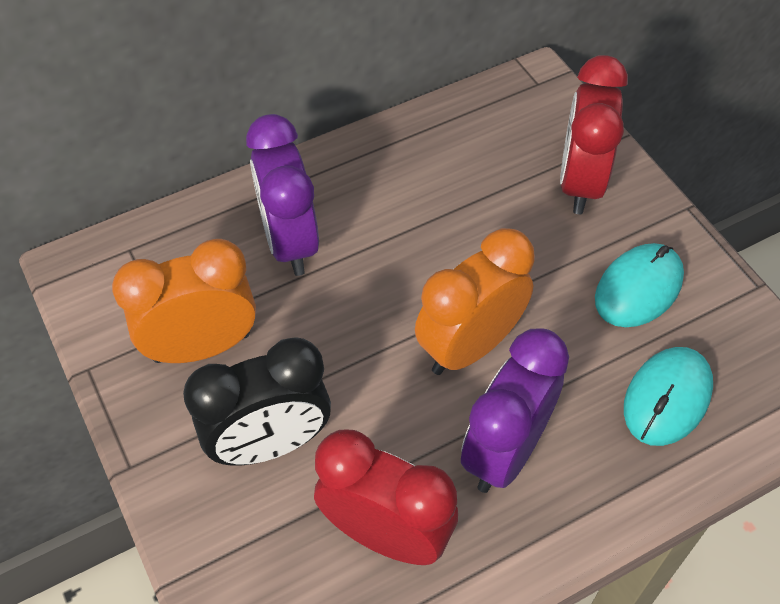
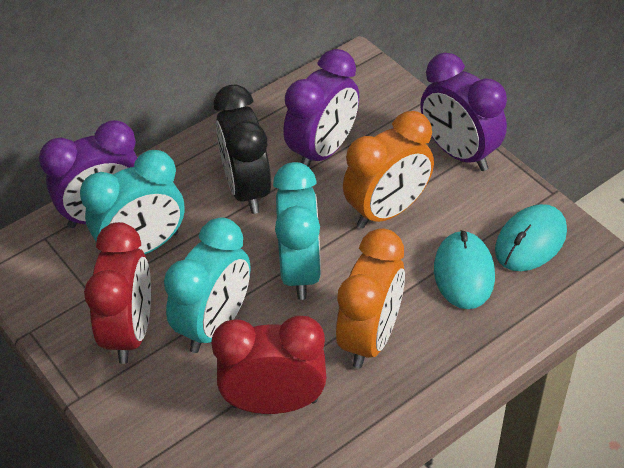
purple clock: 2 -> 3
turquoise clock: 0 -> 3

